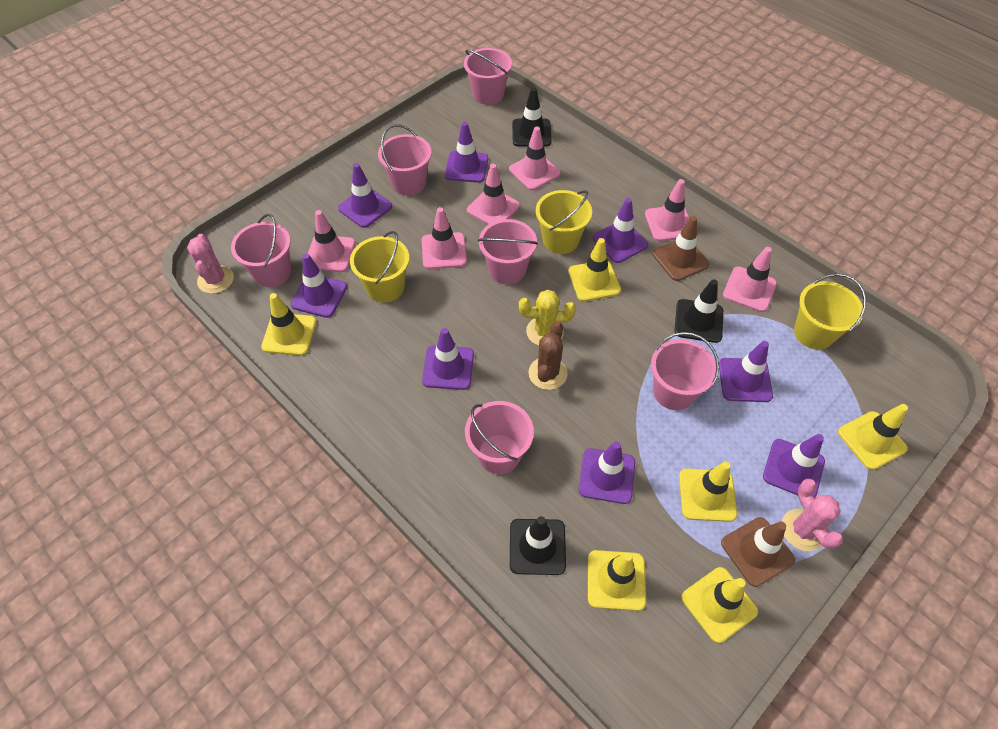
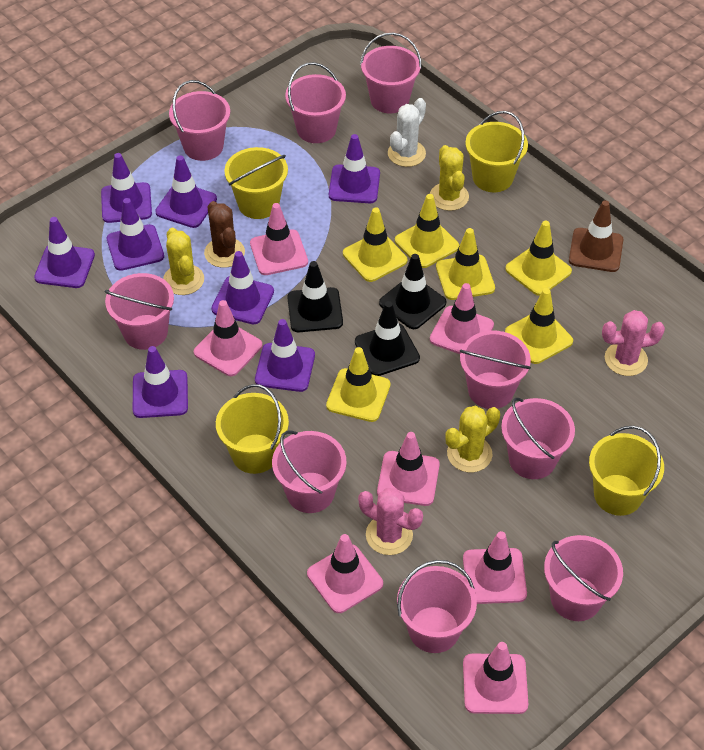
brown traffic cone: 2 -> 1
pink bucket: 6 -> 9
pink traffic cone: 6 -> 7
white cactus: 0 -> 1
yellow bucket: 3 -> 4
yellow cactus: 1 -> 3

